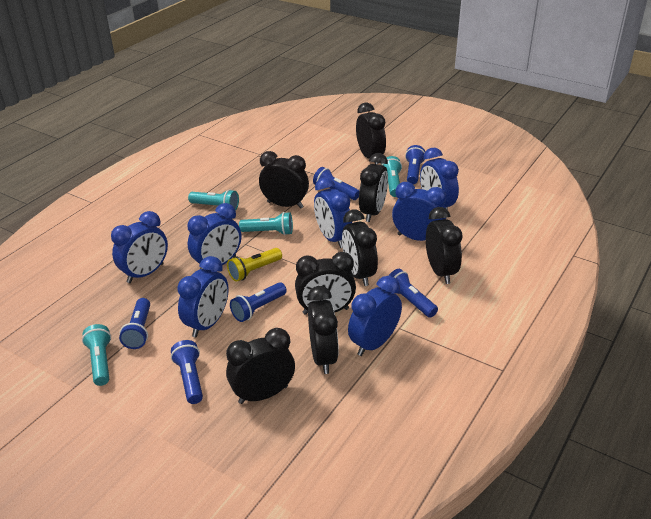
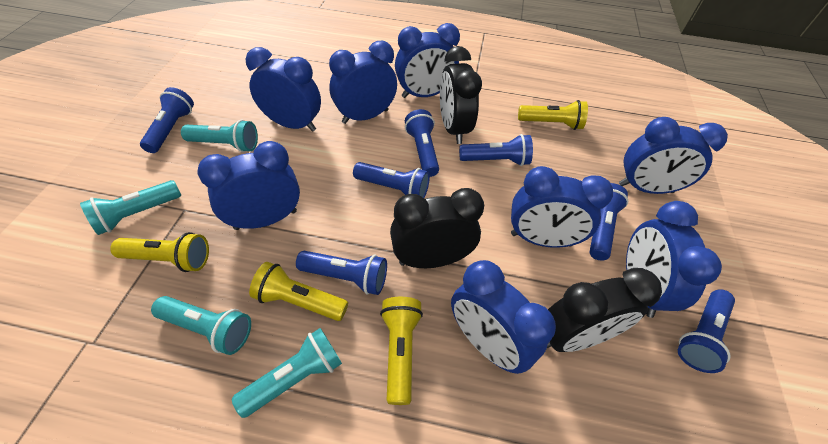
black clock: 8 -> 3
blue clock: 7 -> 8
blue flashlight: 6 -> 7
yellow flashlight: 1 -> 4

